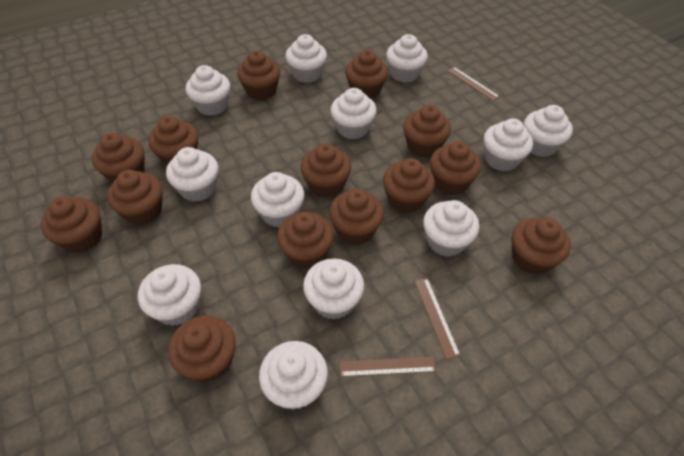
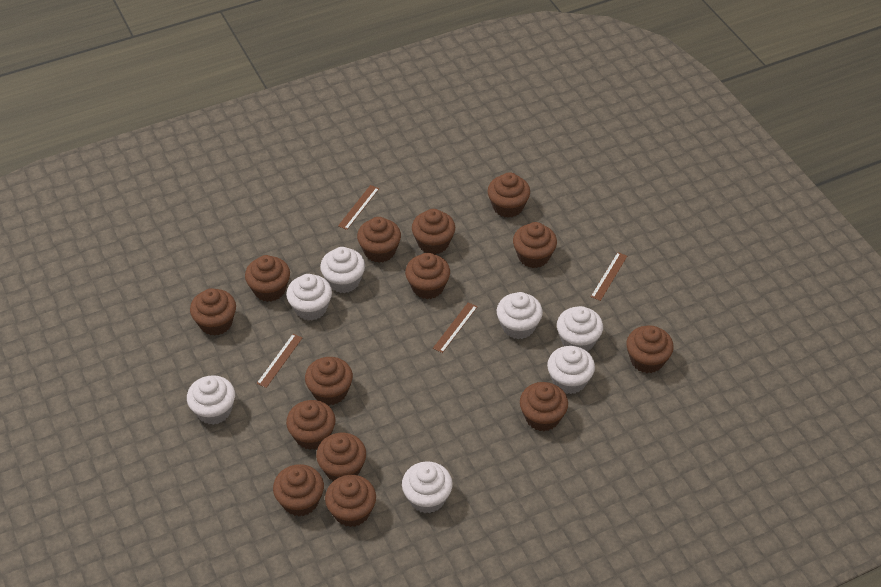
brown ruler: 3 -> 4
white cupcake: 12 -> 7

